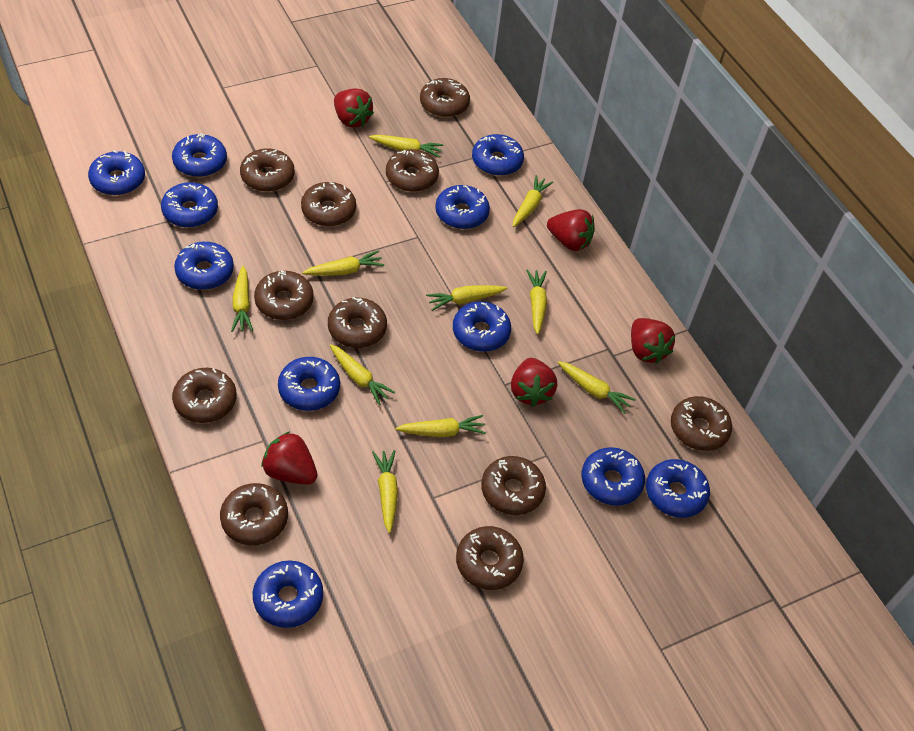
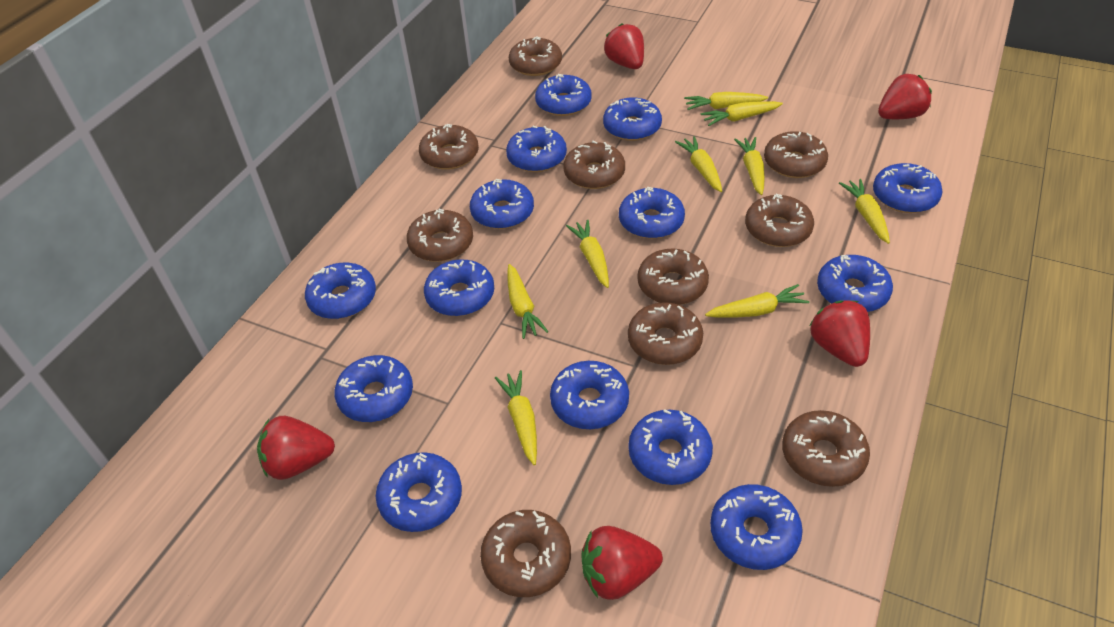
blue donut: 11 -> 14
brown donut: 11 -> 10
yellow carrot: 10 -> 9

